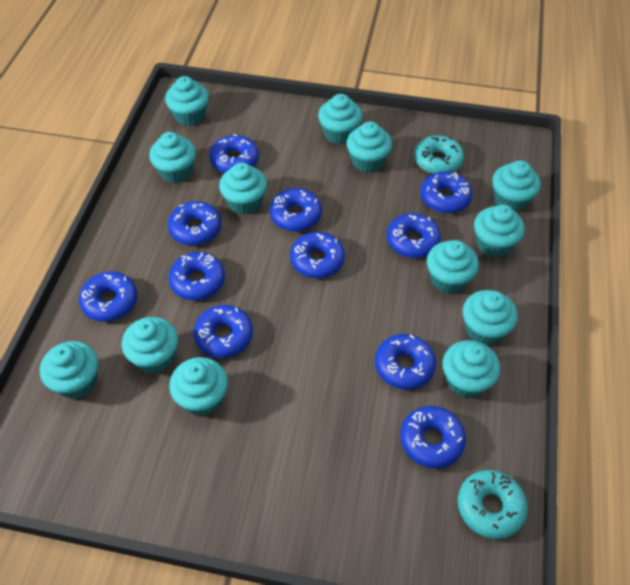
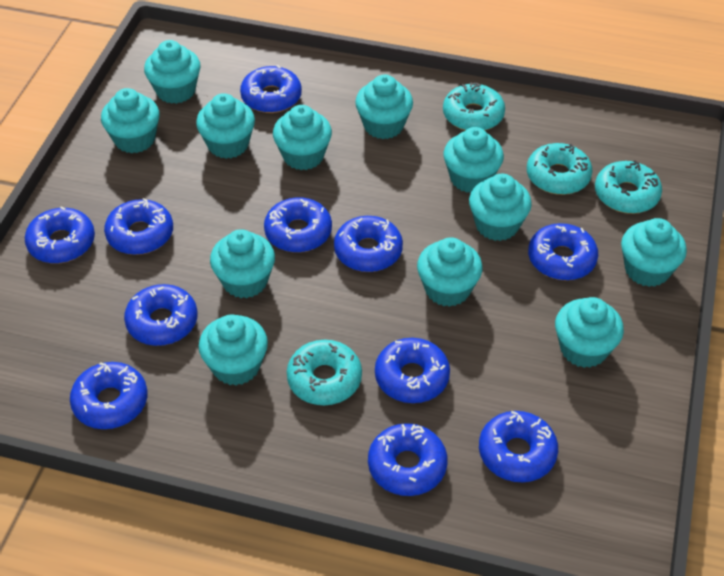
turquoise cupcake: 13 -> 12
turquoise donut: 2 -> 4

